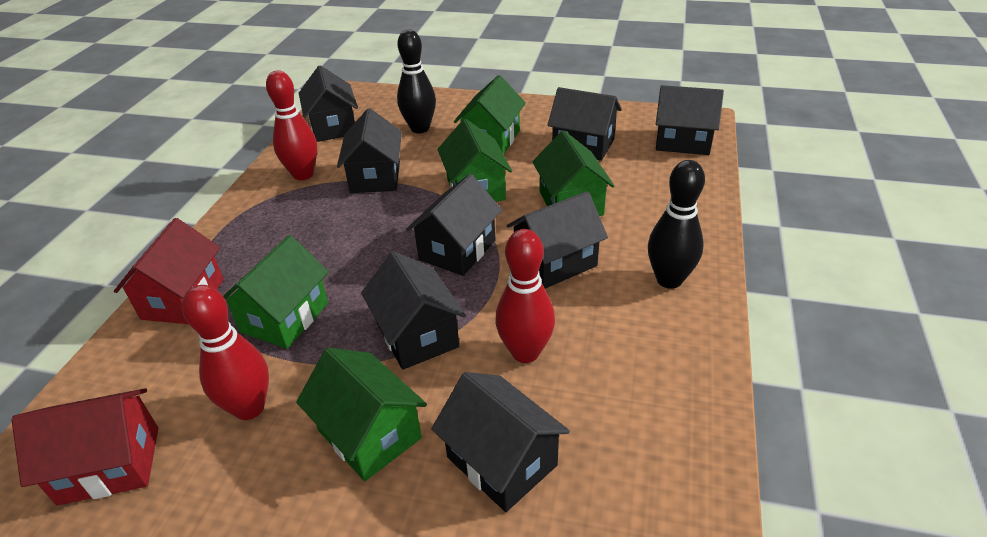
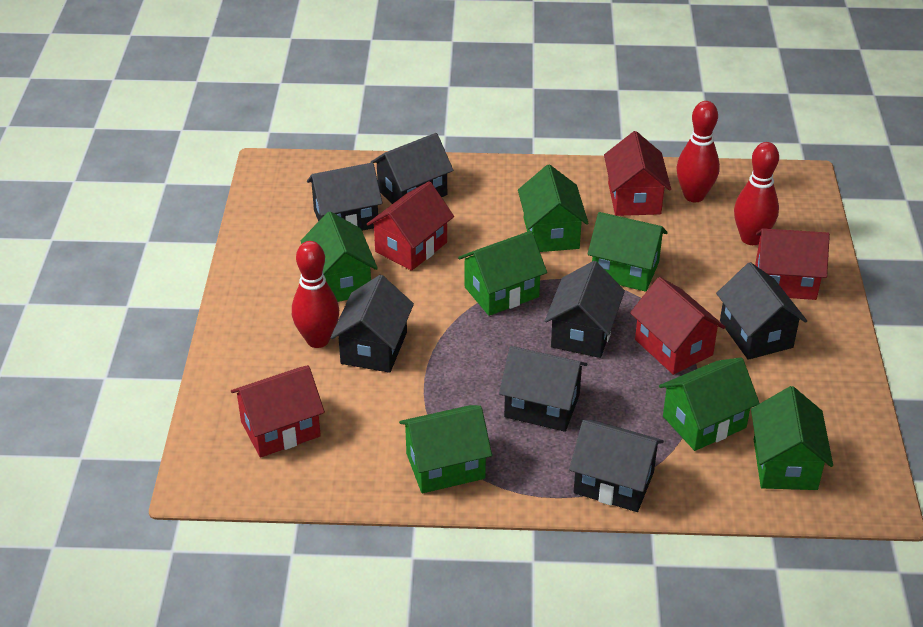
black bowling pin: 2 -> 0
black house: 8 -> 7
green house: 5 -> 7
red house: 2 -> 5

